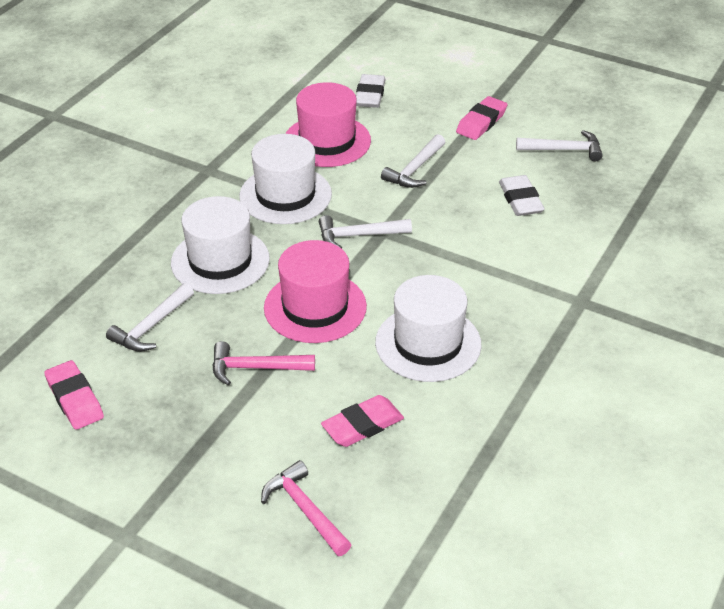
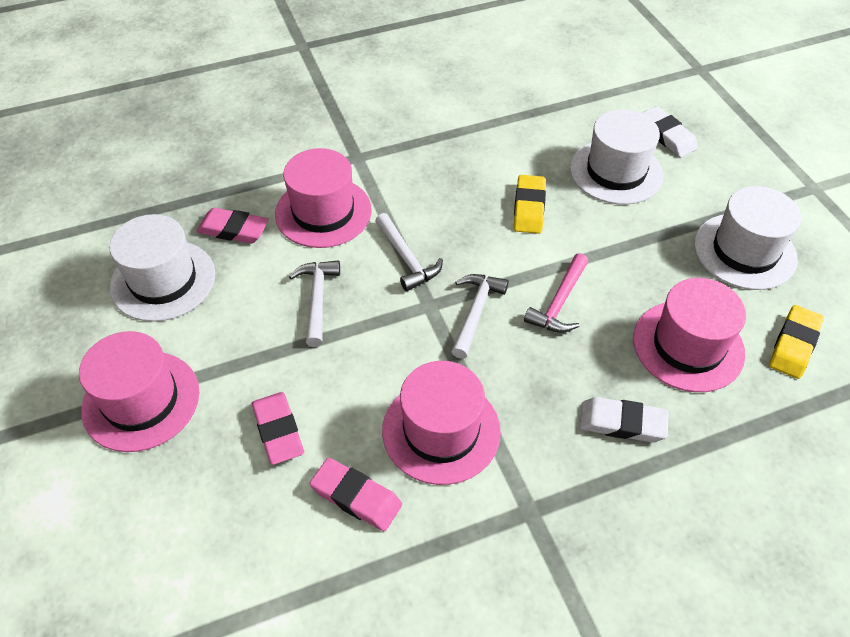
pink hammer: 2 -> 1
pink hat: 2 -> 4
white hammer: 4 -> 3
yellow eraser: 0 -> 2

